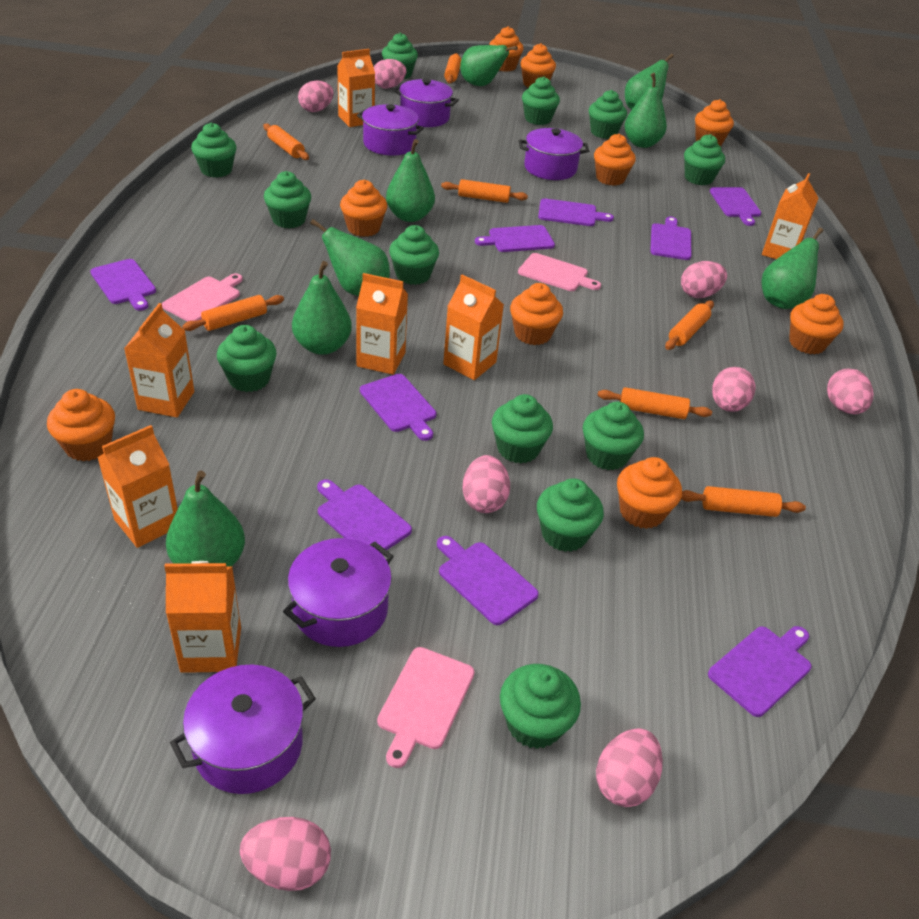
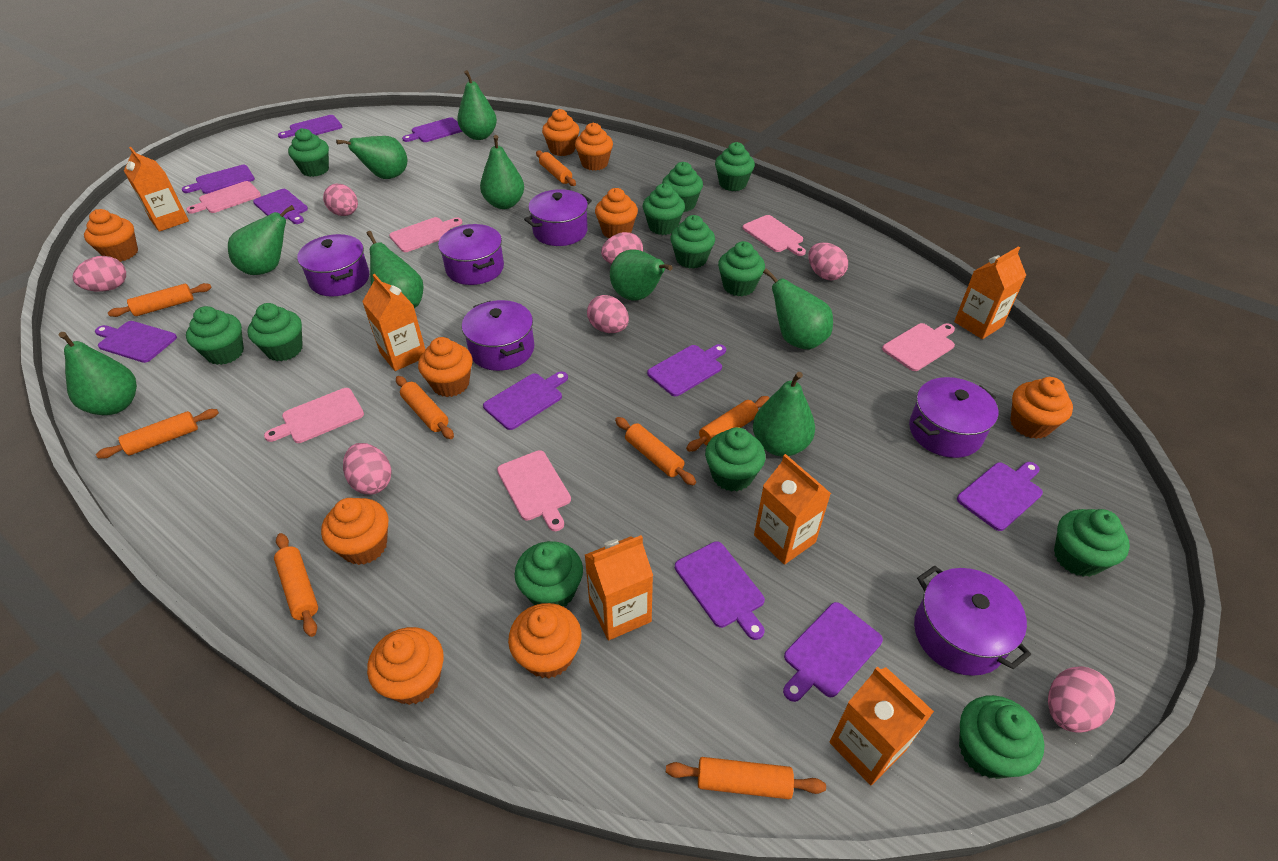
green pear: 8 -> 9
orange carton: 7 -> 6
orange rolling pin: 7 -> 8
pink cutting board: 3 -> 6
pink egg: 8 -> 7
purple cutting board: 9 -> 10
purple pot: 5 -> 6

